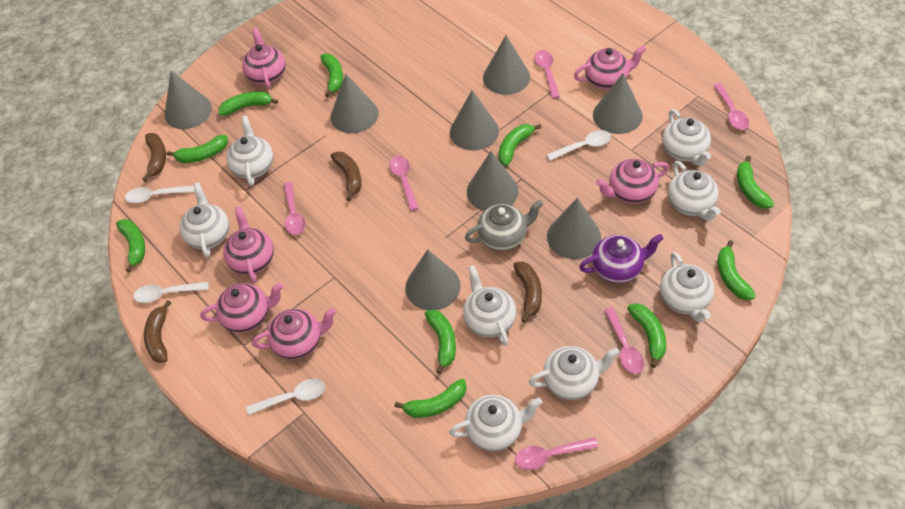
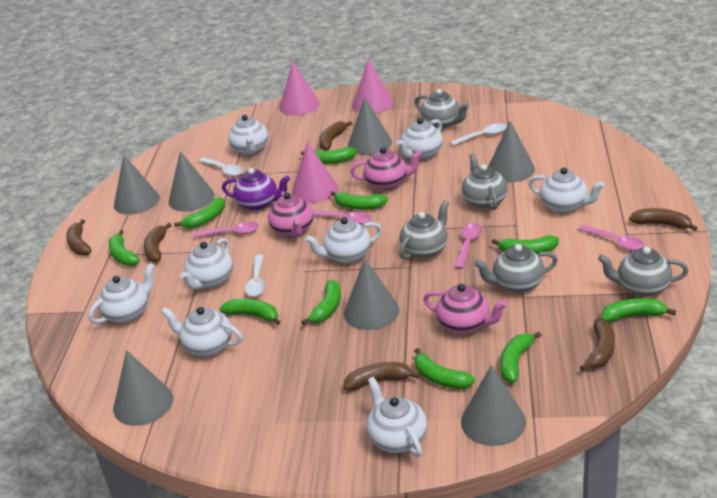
brown banana: 4 -> 6
grey cone: 8 -> 7
grey teapot: 1 -> 5
pink cone: 0 -> 3
pink spoon: 6 -> 4
pink teapot: 6 -> 3
white spoon: 4 -> 3

